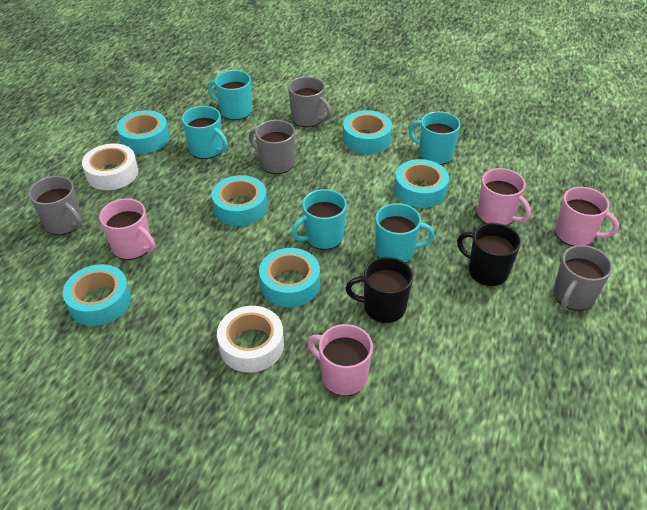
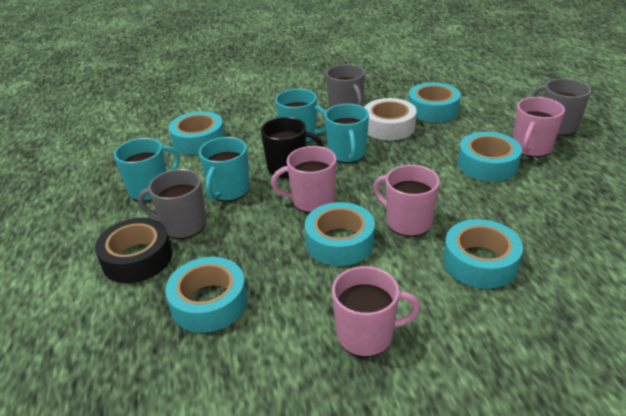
black mug: 2 -> 1
black tape: 0 -> 1
grey mug: 4 -> 3
turquoise mug: 5 -> 4
white tape: 2 -> 1

